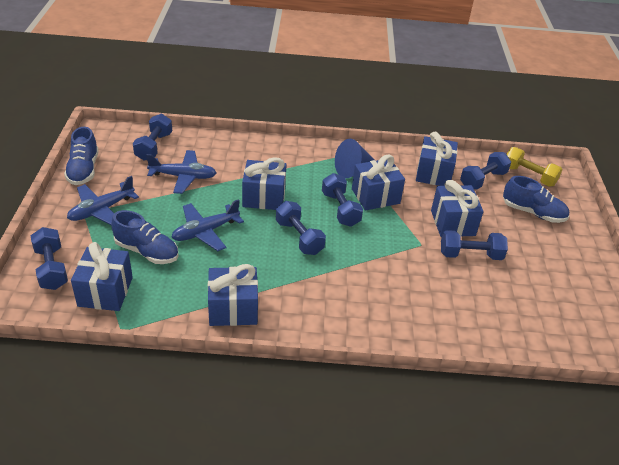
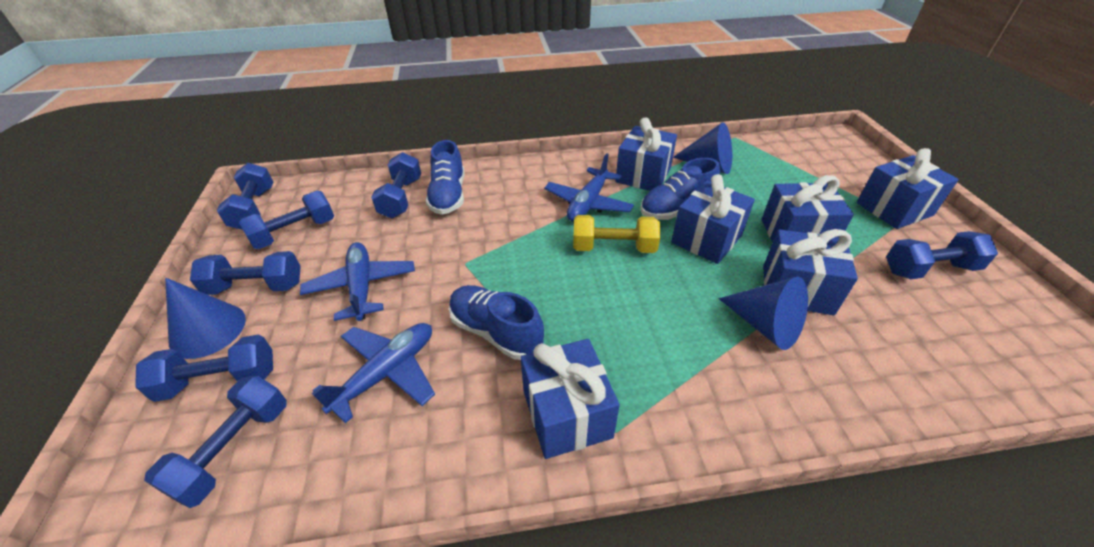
blue cone: 1 -> 3
blue dumbbell: 6 -> 7

